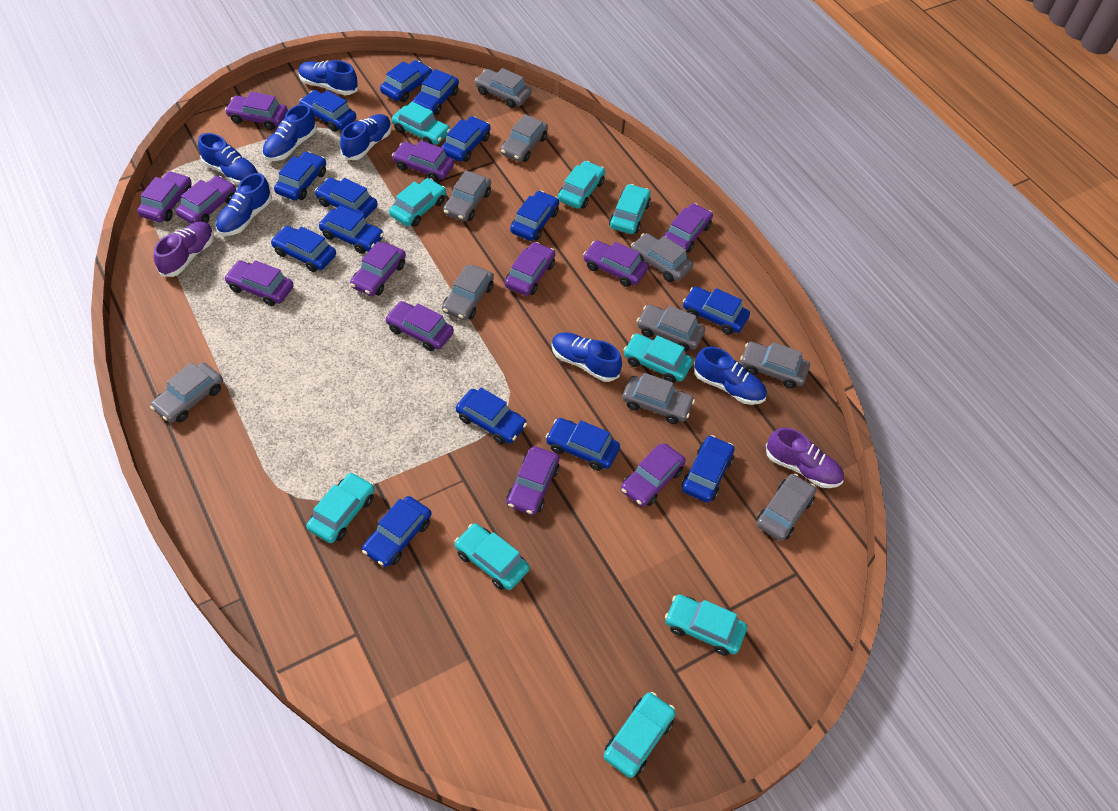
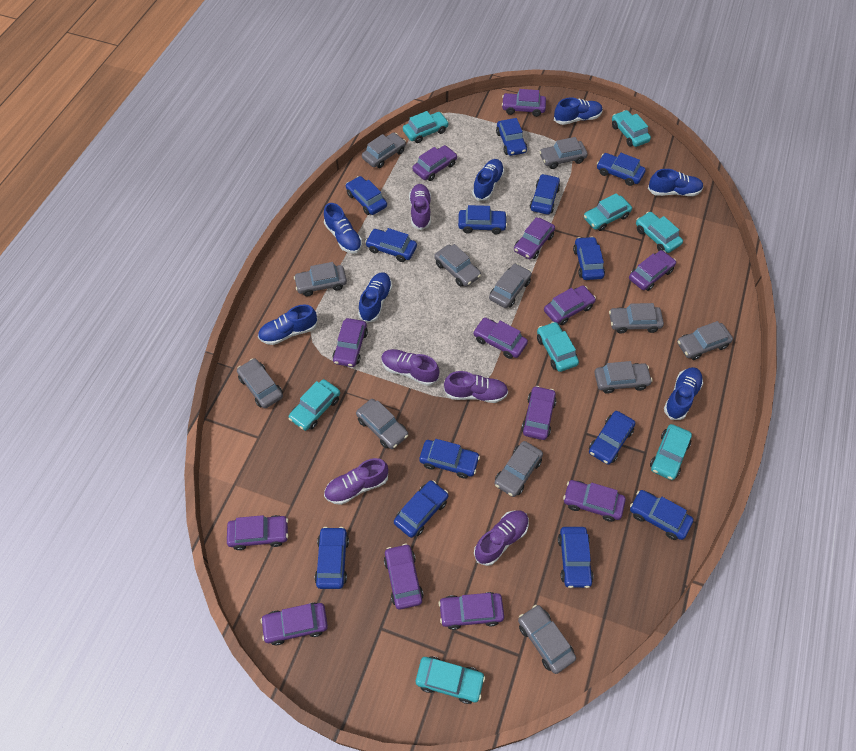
blue car: 14 -> 13
grey car: 10 -> 12
purple car: 12 -> 13
purple shoe: 2 -> 5
turquoise car: 9 -> 8

